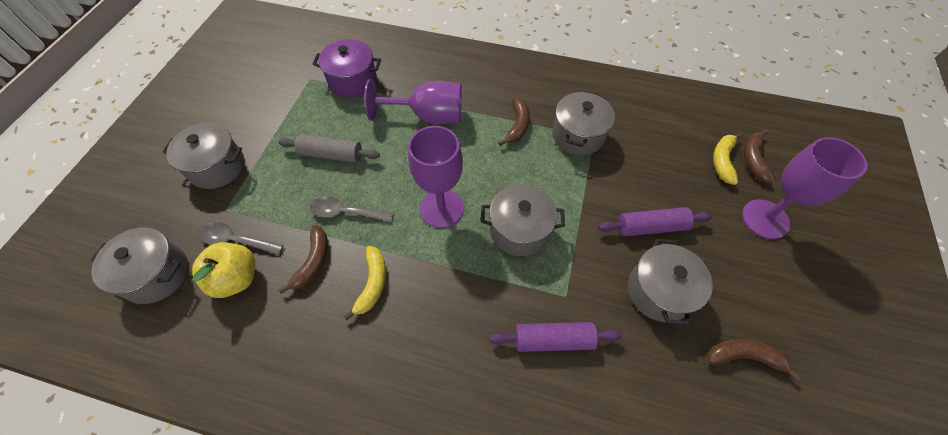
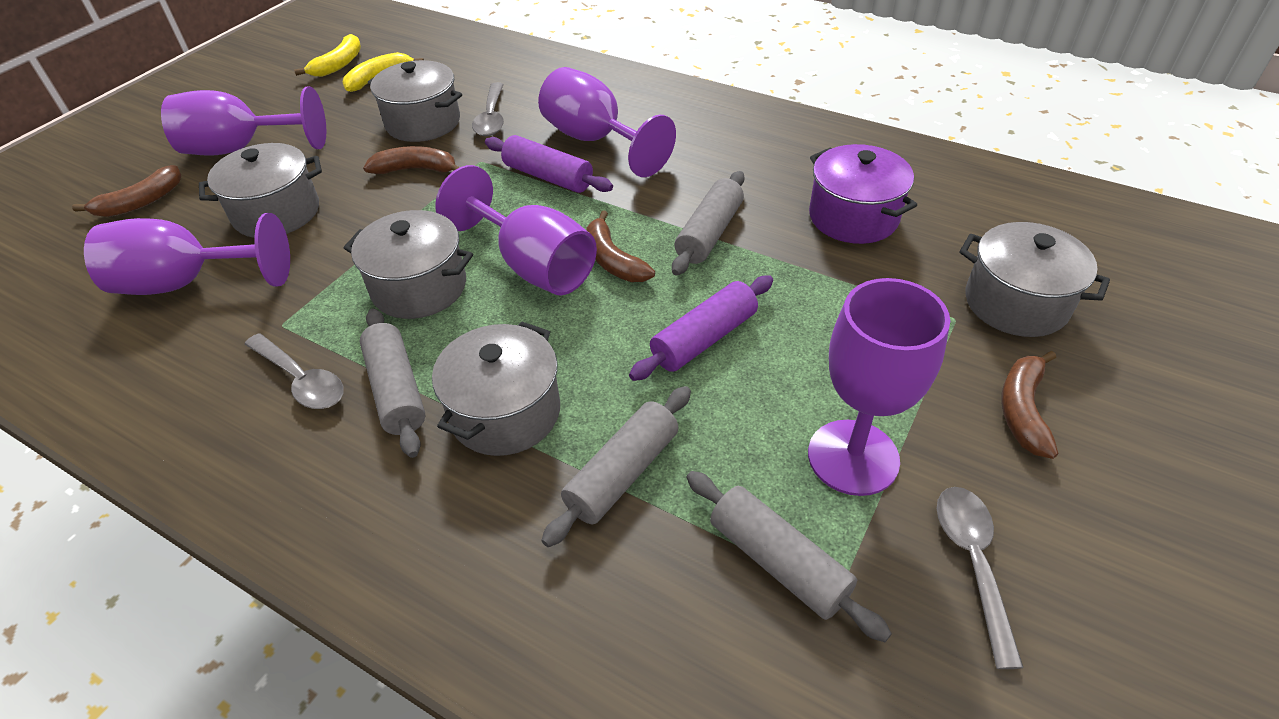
grey rolling pin: 1 -> 4
grey spoon: 2 -> 3
purple goblet: 3 -> 5
yellow apple: 1 -> 0

